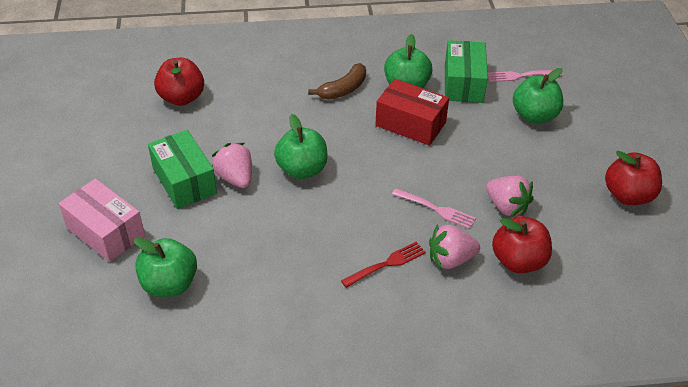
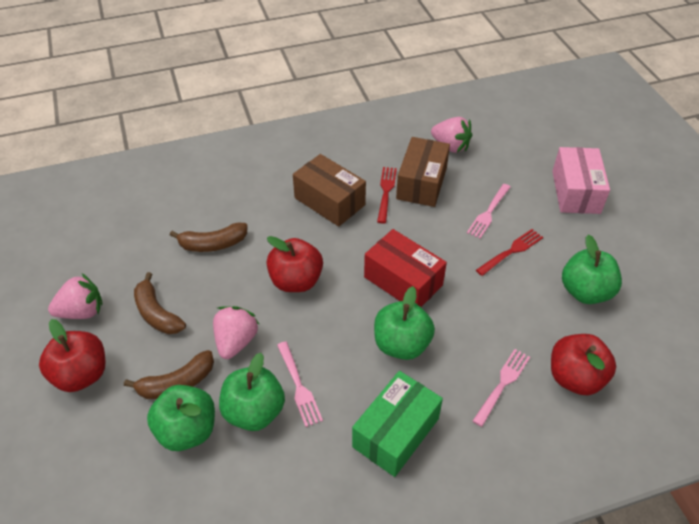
brown banana: 1 -> 3
brown box: 0 -> 2
green box: 2 -> 1
pink fork: 2 -> 3
red fork: 1 -> 2

